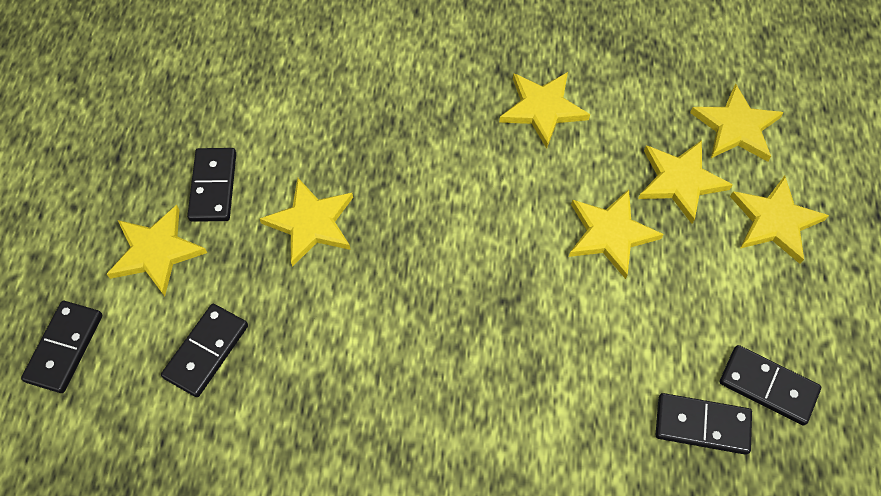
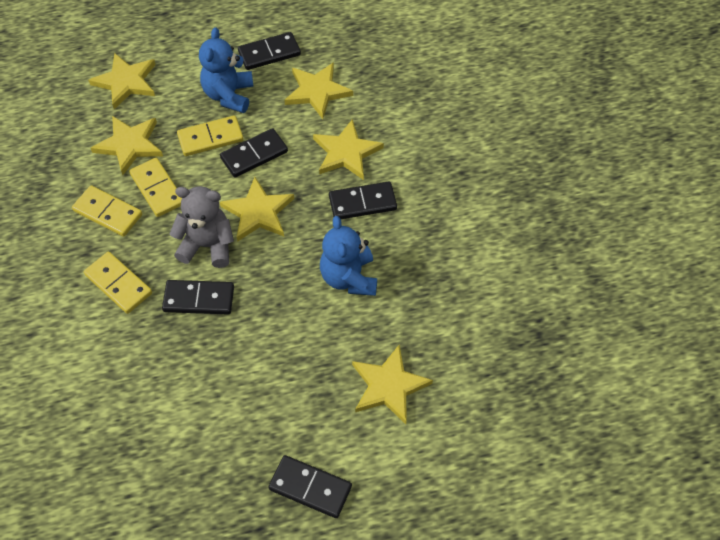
blue teddy bear: 0 -> 2
grey teddy bear: 0 -> 1
yellow domino: 0 -> 4
yellow star: 7 -> 6

